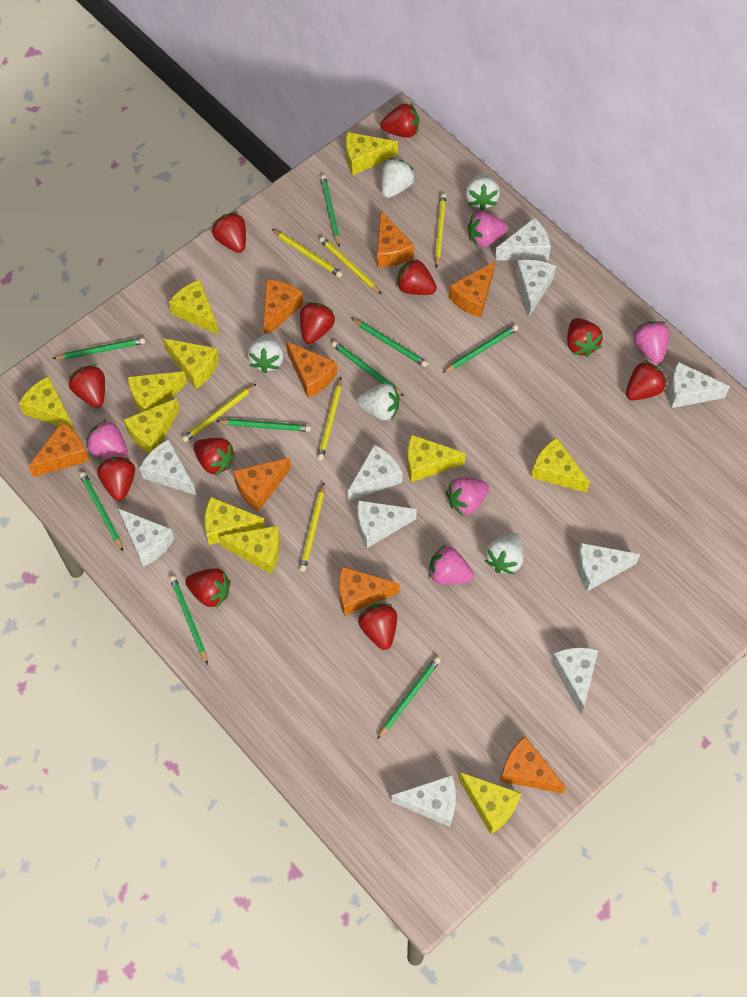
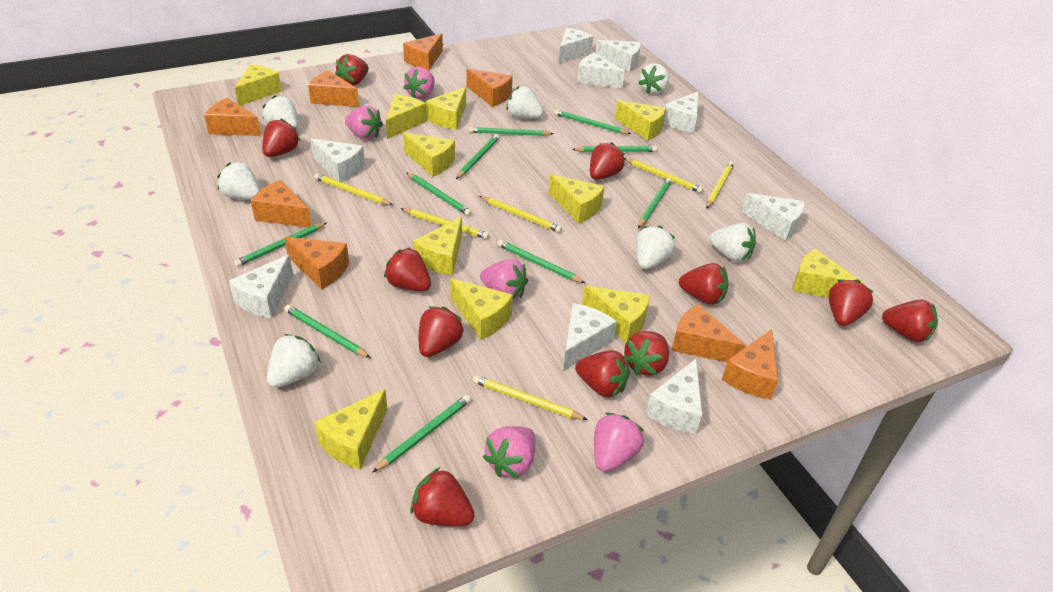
green pencil: 9 -> 10
white cheese: 10 -> 9
white strawberry: 5 -> 7

